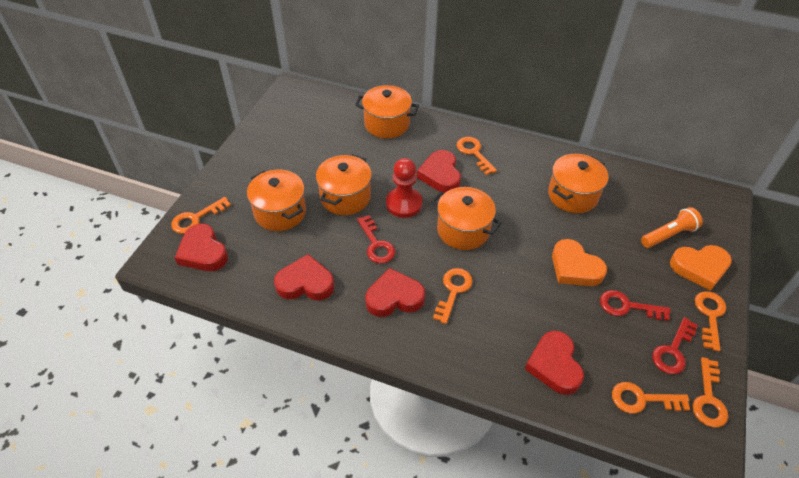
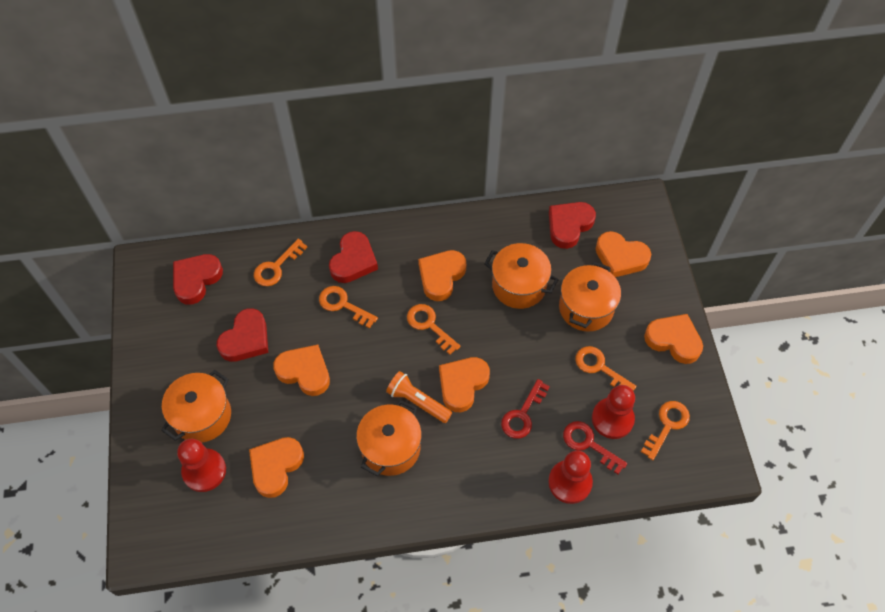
orange heart: 2 -> 6
orange key: 6 -> 5
orange pot: 5 -> 4
red heart: 5 -> 4
red key: 3 -> 2
red pawn: 1 -> 3

